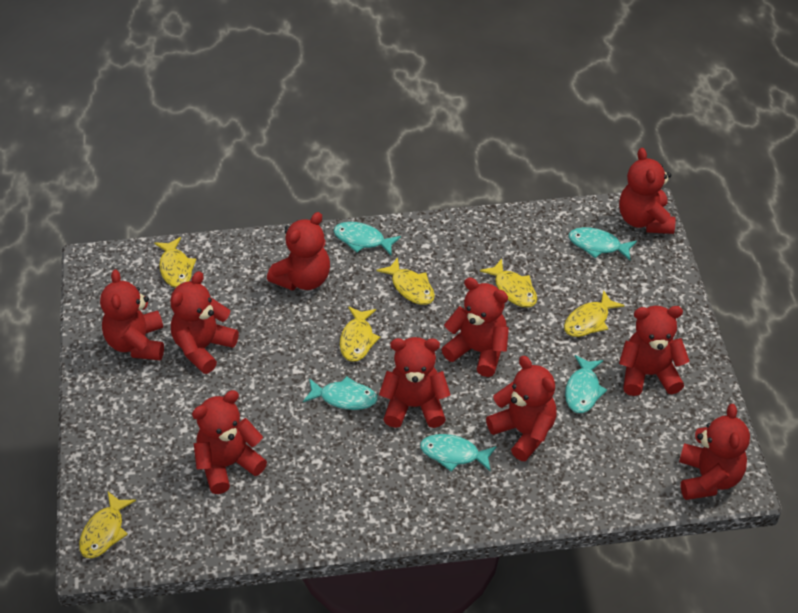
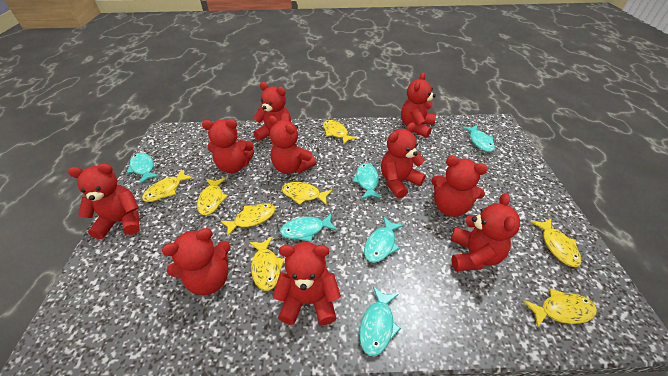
turquoise fish: 5 -> 6
yellow fish: 6 -> 8

